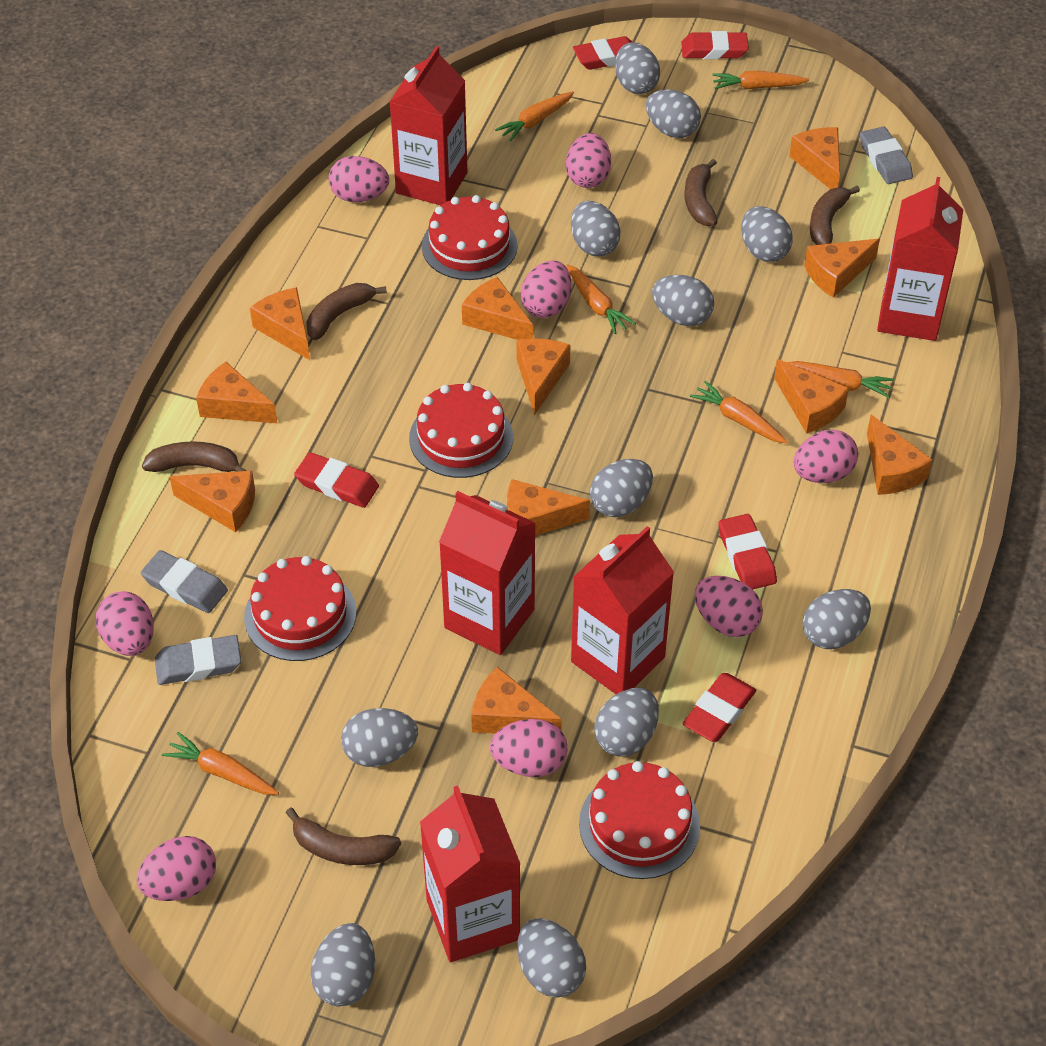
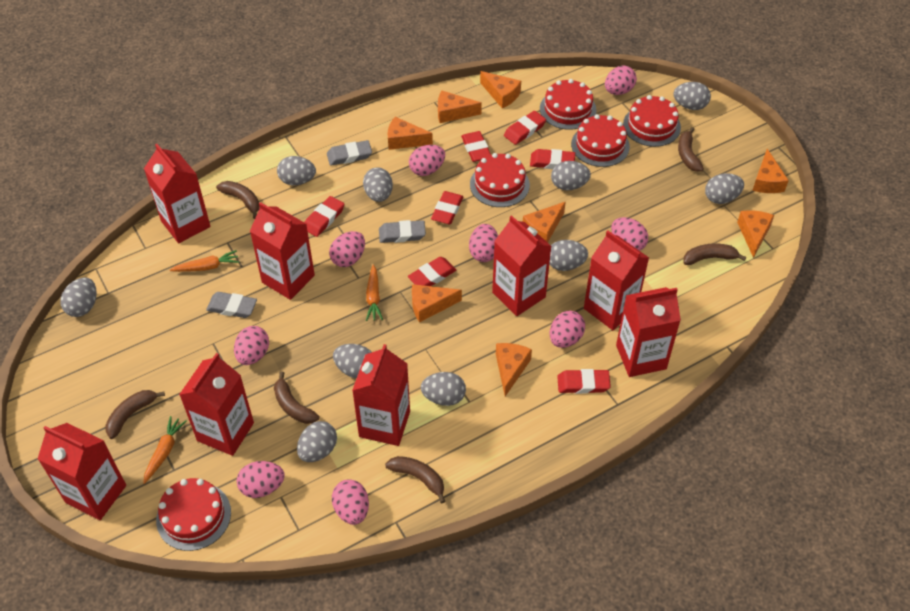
brown banana: 5 -> 6
grey egg: 11 -> 10
orange carrot: 6 -> 3
orange cheese: 11 -> 8
pink egg: 8 -> 9
red cake: 4 -> 5
red carton: 5 -> 8
red eraser: 5 -> 7

